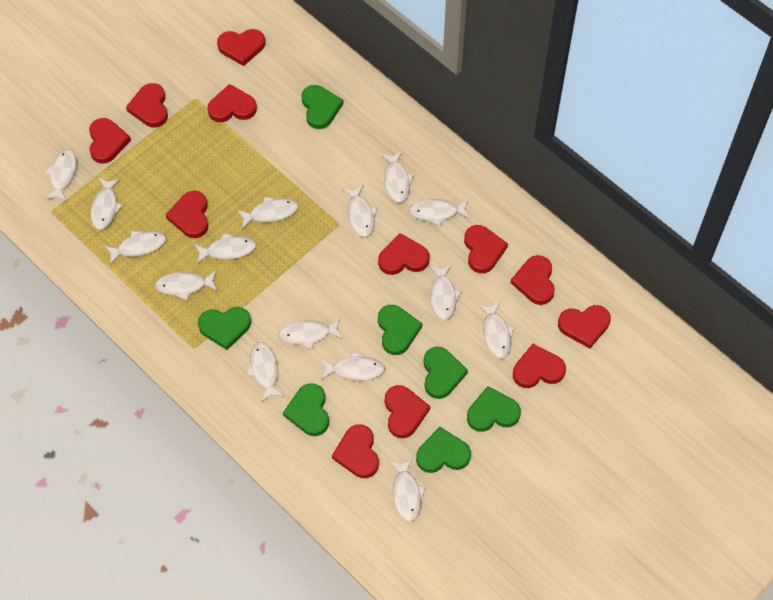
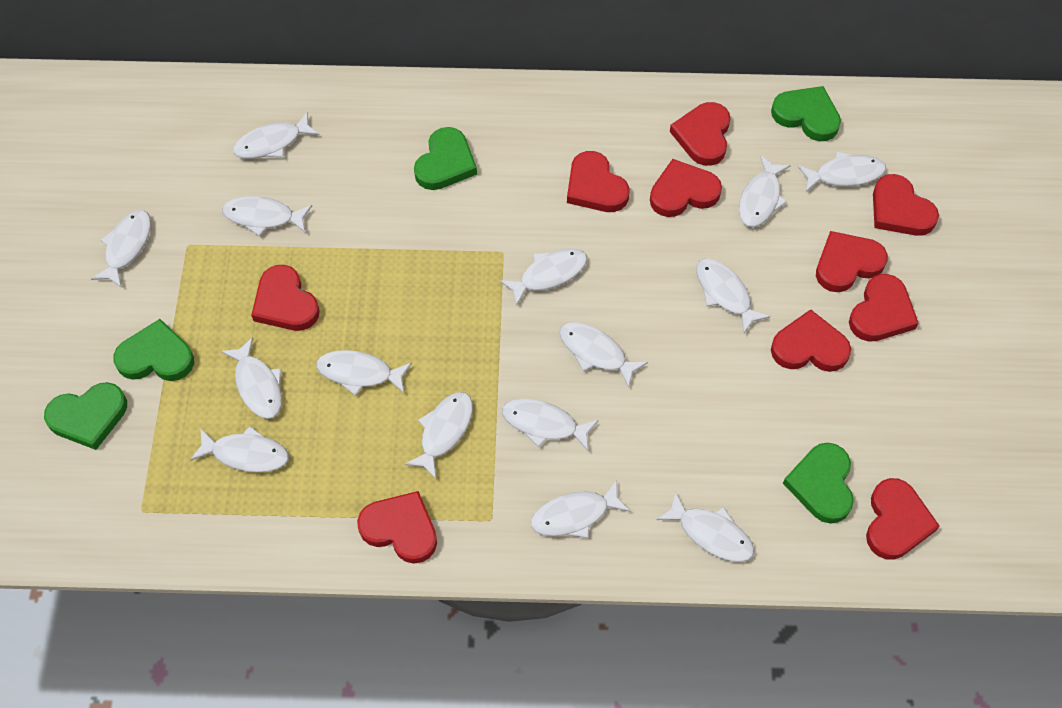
green heart: 7 -> 5
red heart: 12 -> 10

